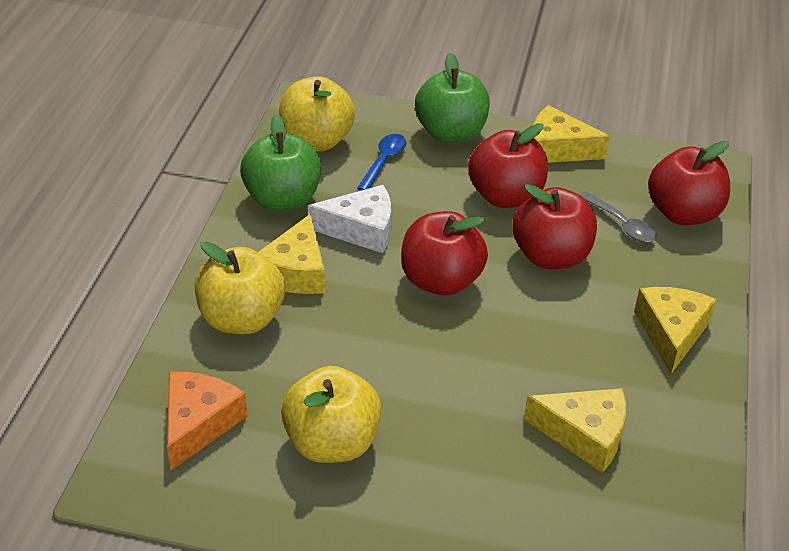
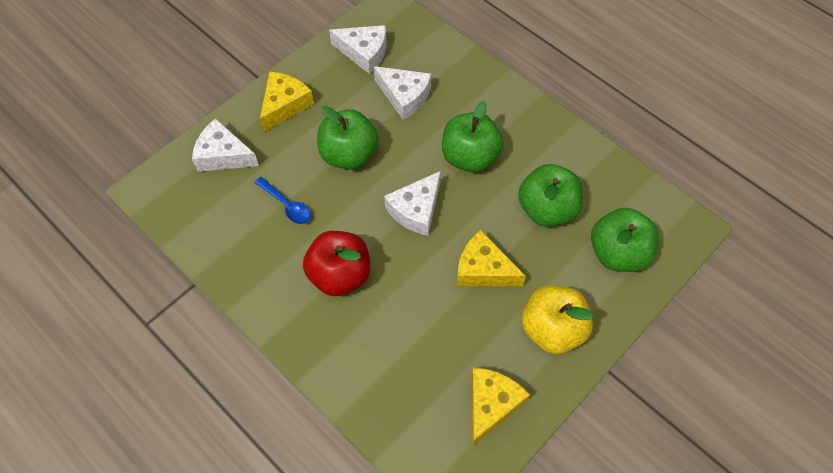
green apple: 2 -> 4
grey spoon: 1 -> 0
orange cheese: 1 -> 0
red apple: 4 -> 1
white cheese: 1 -> 4
yellow apple: 3 -> 1
yellow cheese: 4 -> 3

